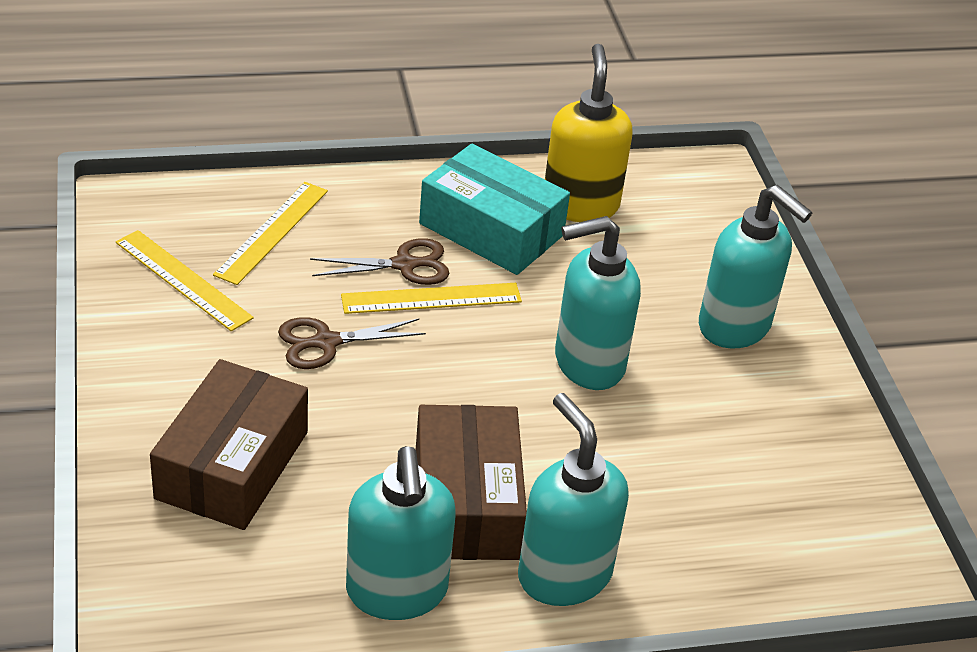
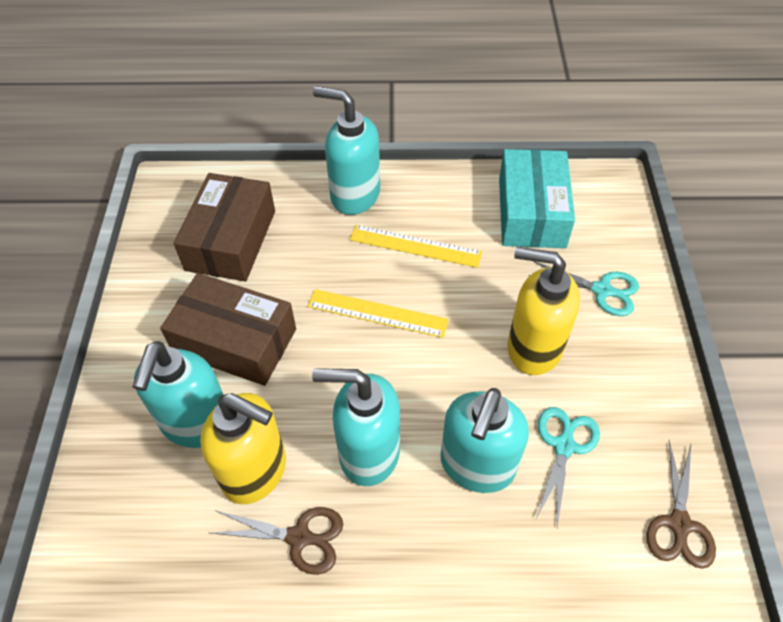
turquoise scissors: 0 -> 2
yellow ruler: 3 -> 2
yellow soap dispenser: 1 -> 2

